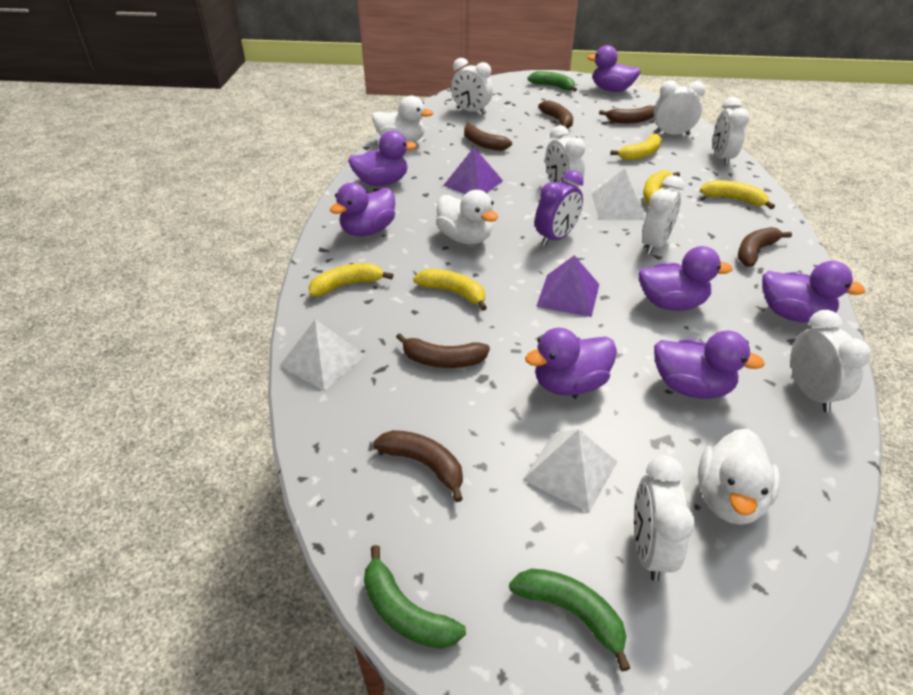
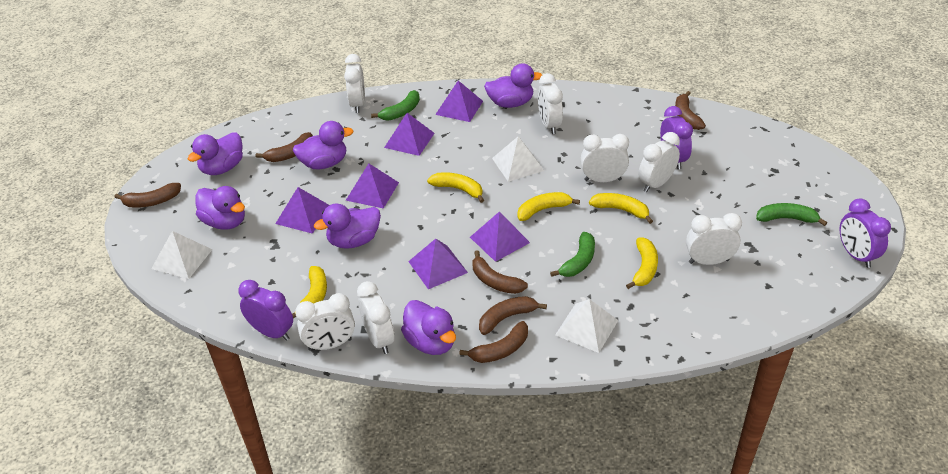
purple clock: 1 -> 3
purple duck: 7 -> 6
purple pyramid: 2 -> 6
white duck: 3 -> 0

